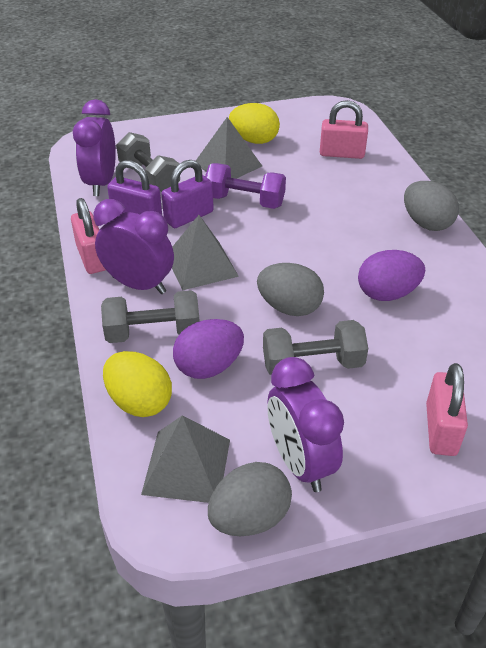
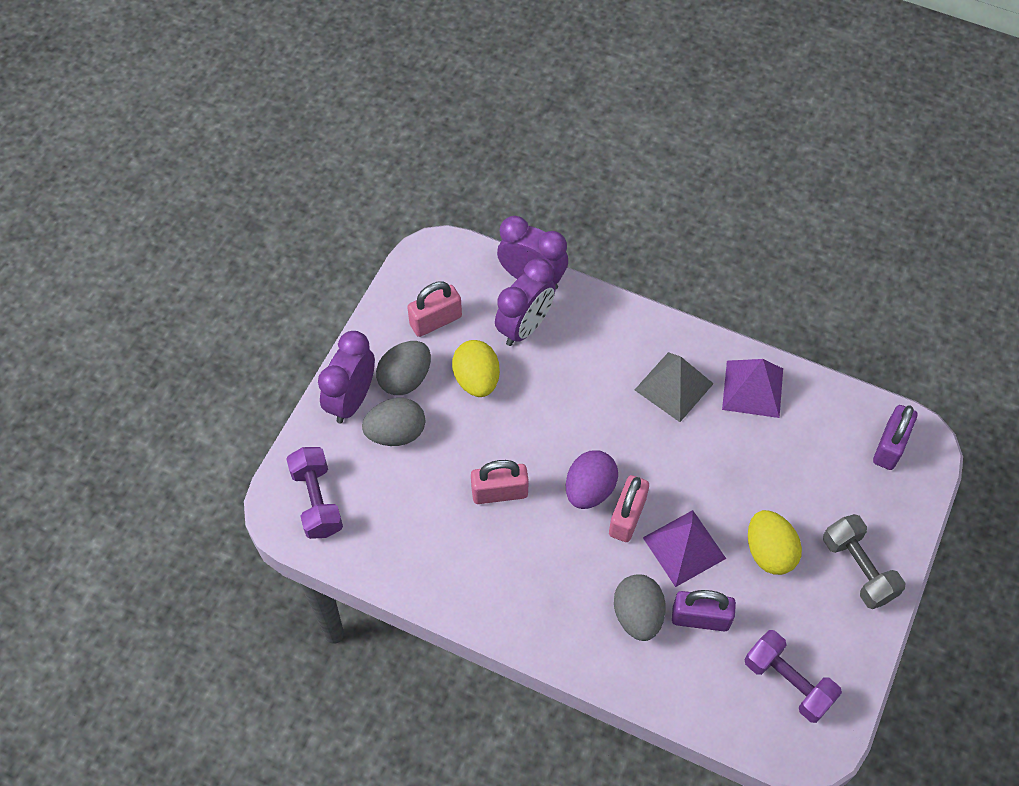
grey dumbbell: 3 -> 1
grey pyramid: 3 -> 1
purple dumbbell: 1 -> 2
purple egg: 2 -> 1
purple pyramid: 0 -> 2

